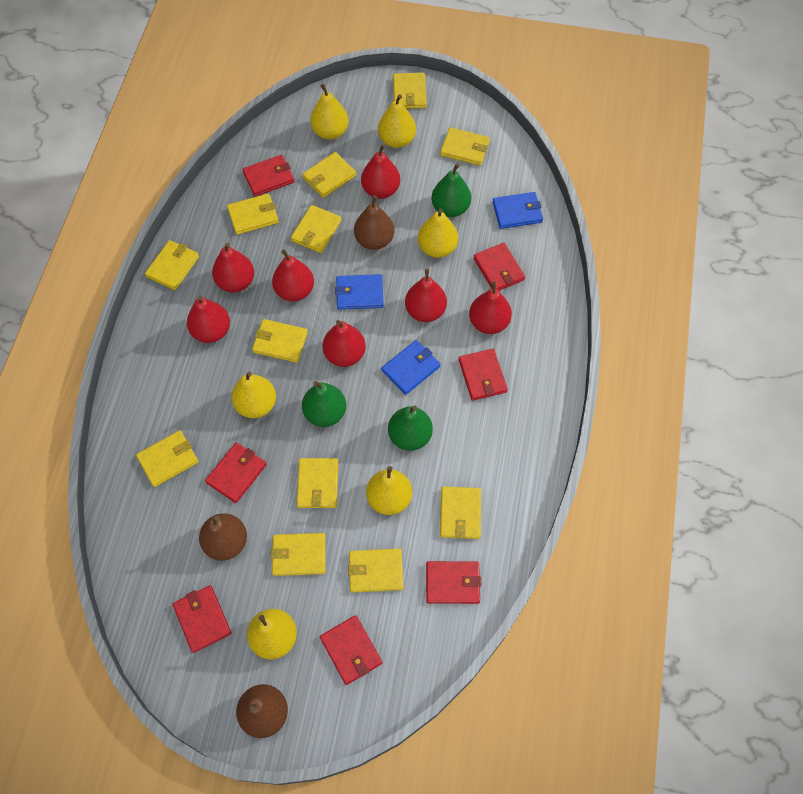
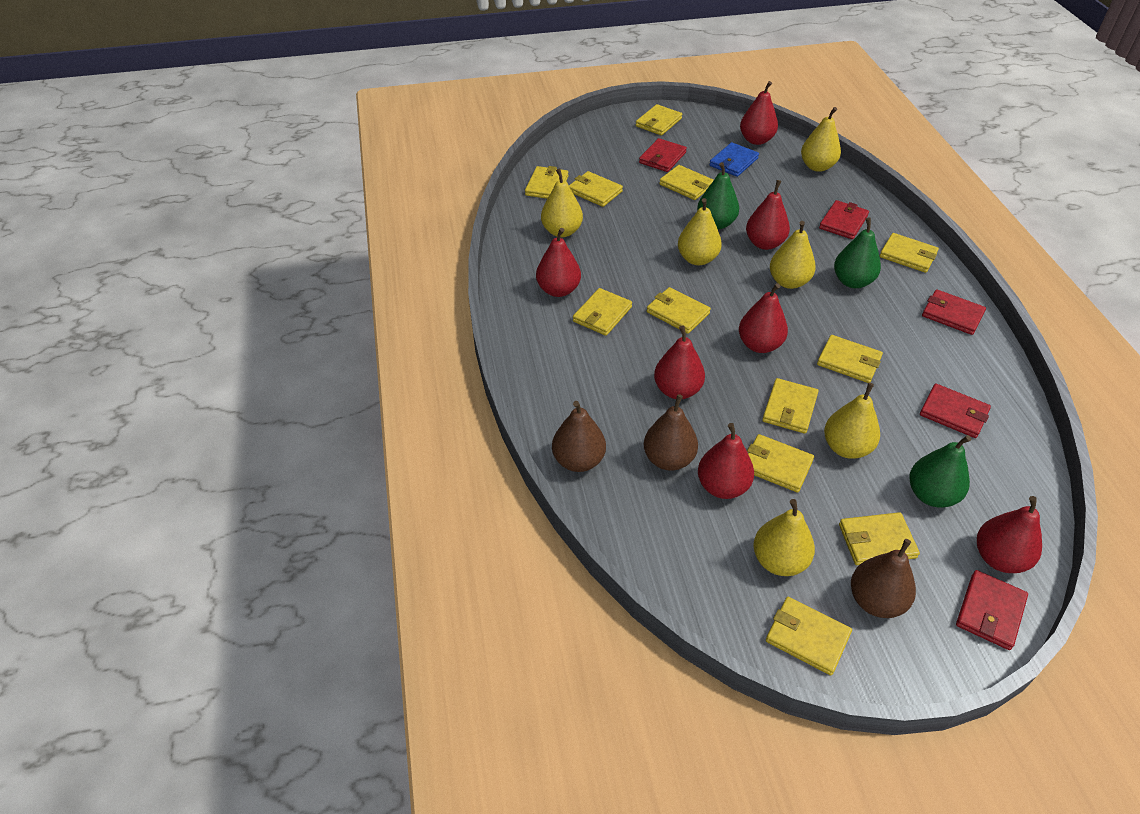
blue wallet: 3 -> 1
red wallet: 7 -> 5

